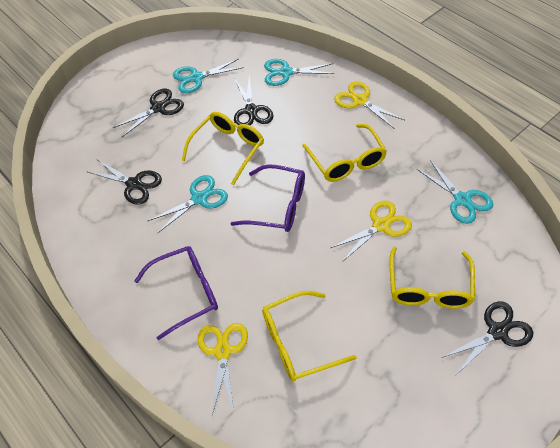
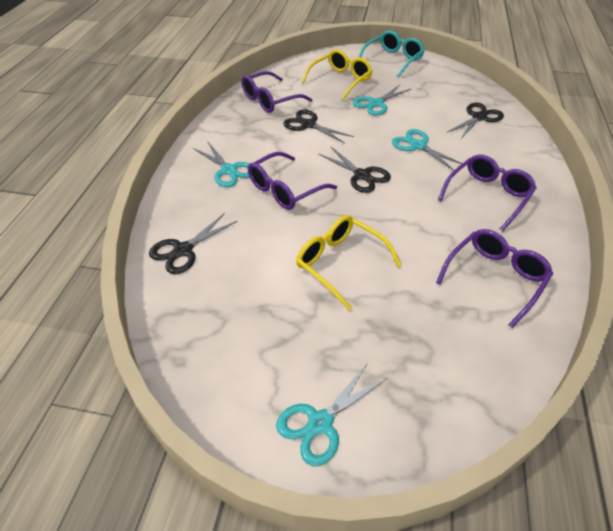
purple glasses: 2 -> 4
turquoise glasses: 0 -> 1
yellow glasses: 4 -> 2
yellow scissors: 3 -> 0

